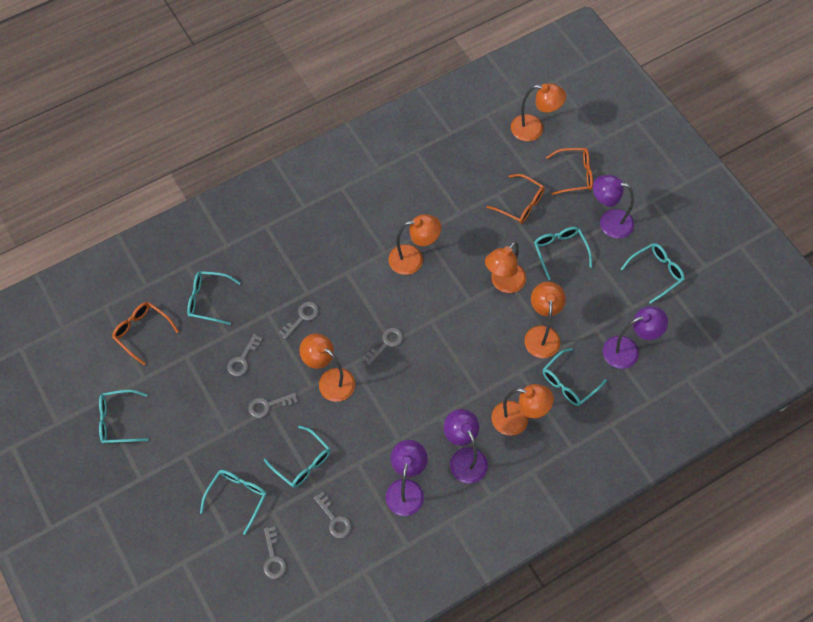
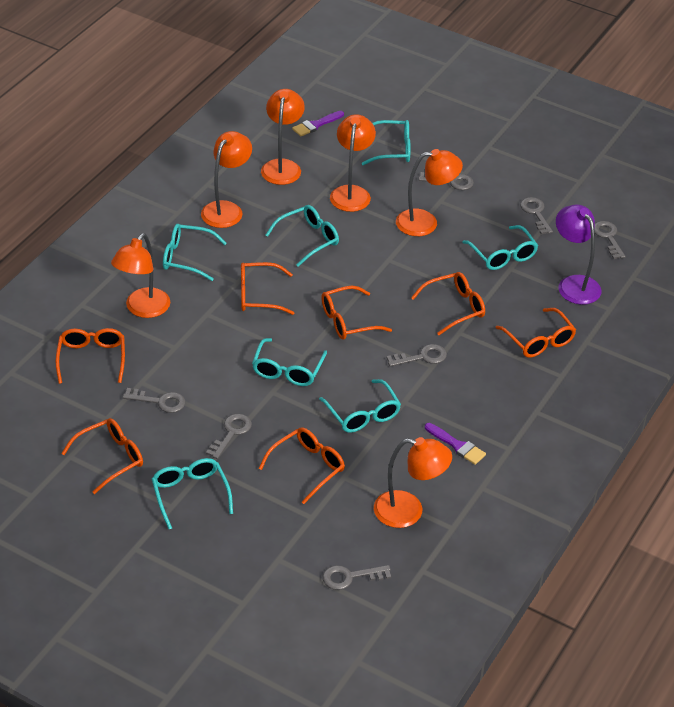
grey key: 6 -> 7
orange glasses: 3 -> 7
purple brush: 0 -> 2
purple lamp: 4 -> 1

